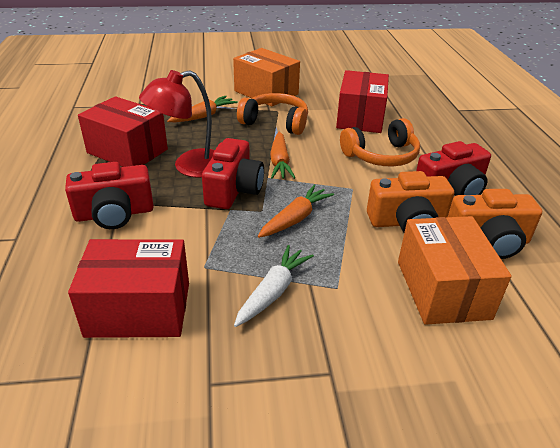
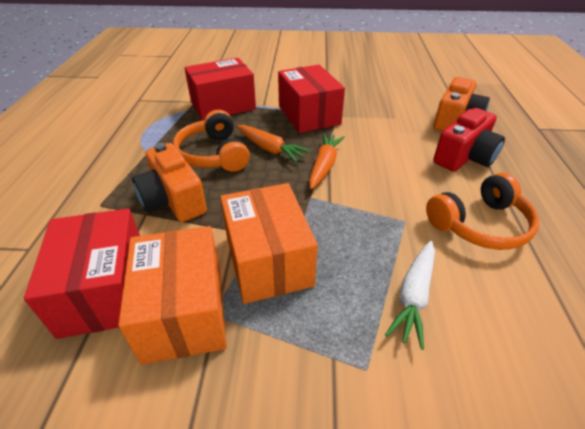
orange carrot: 3 -> 2
red camera: 3 -> 1
red lamp: 1 -> 0

